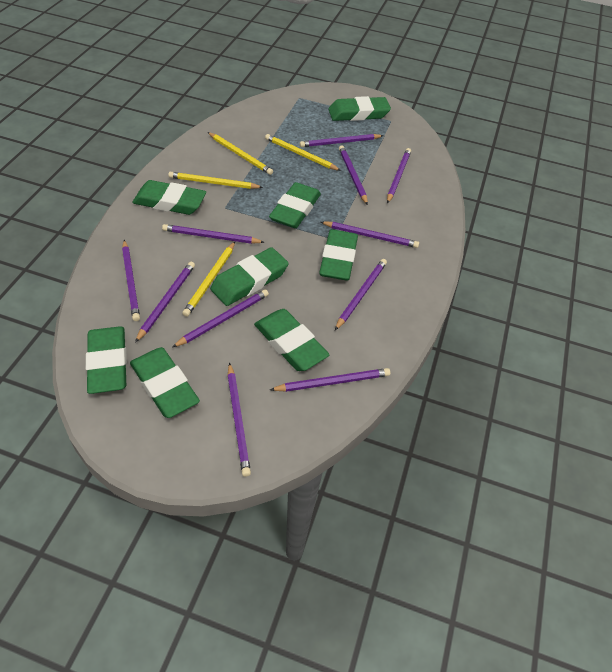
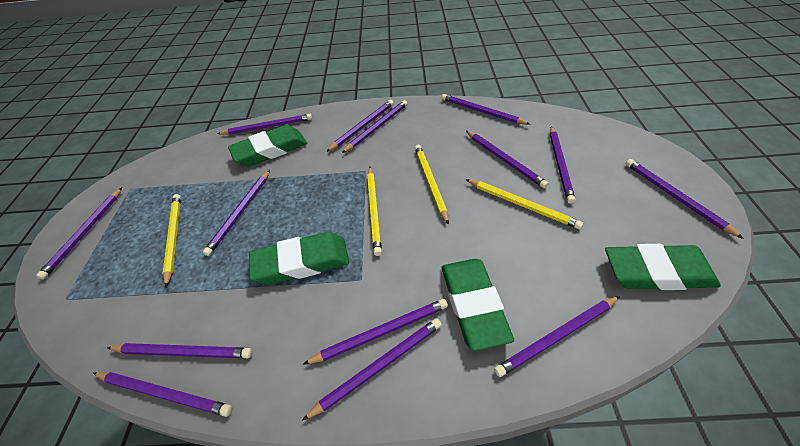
green eraser: 8 -> 4
purple pencil: 11 -> 14

